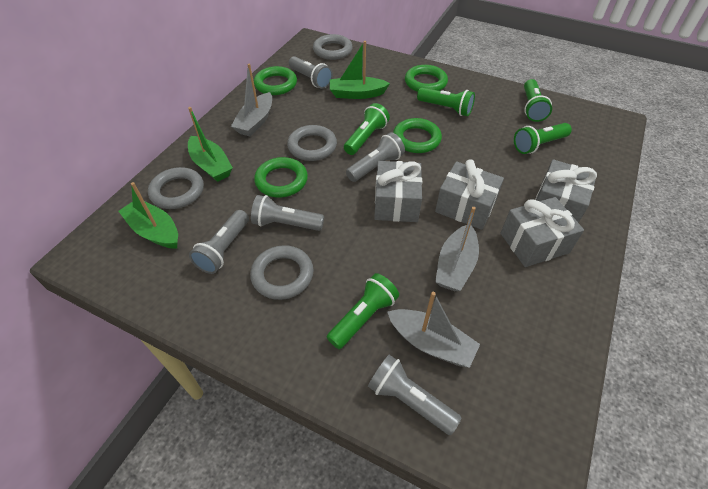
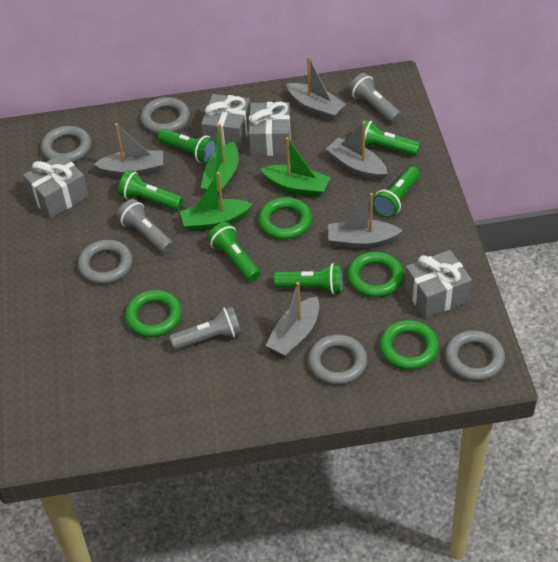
green flashlight: 5 -> 6
grey boat: 3 -> 5
grey flashlight: 5 -> 3
grey ring: 4 -> 5

